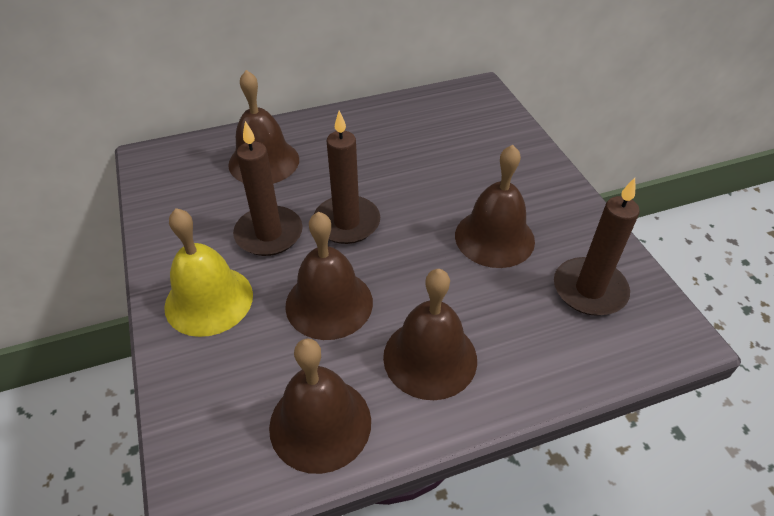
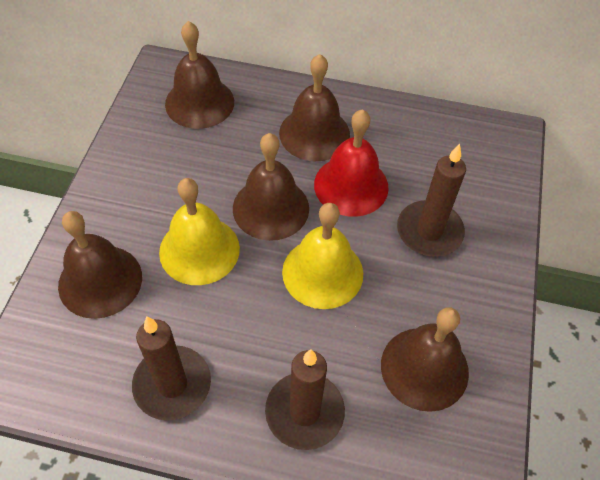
red bell: 0 -> 1
yellow bell: 1 -> 2

